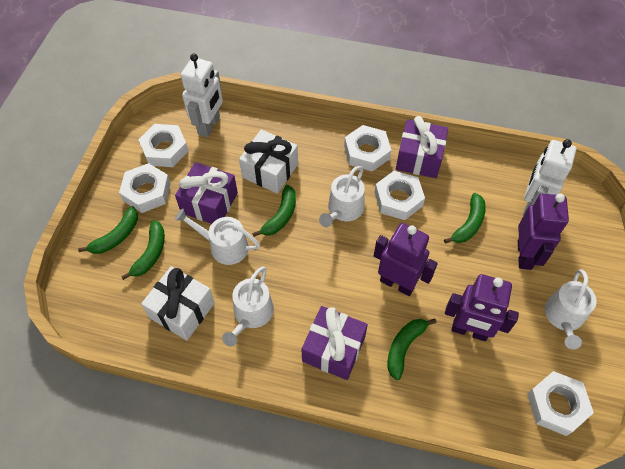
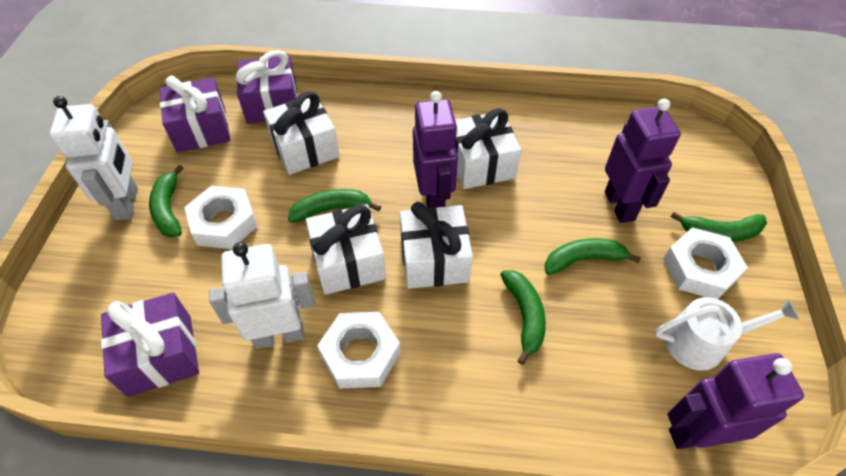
white gift: 2 -> 4
white nut: 5 -> 3
white watering can: 4 -> 1

